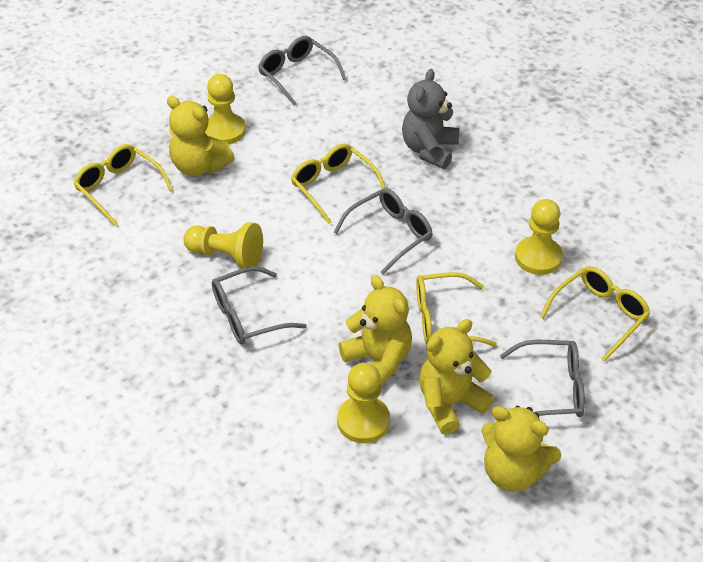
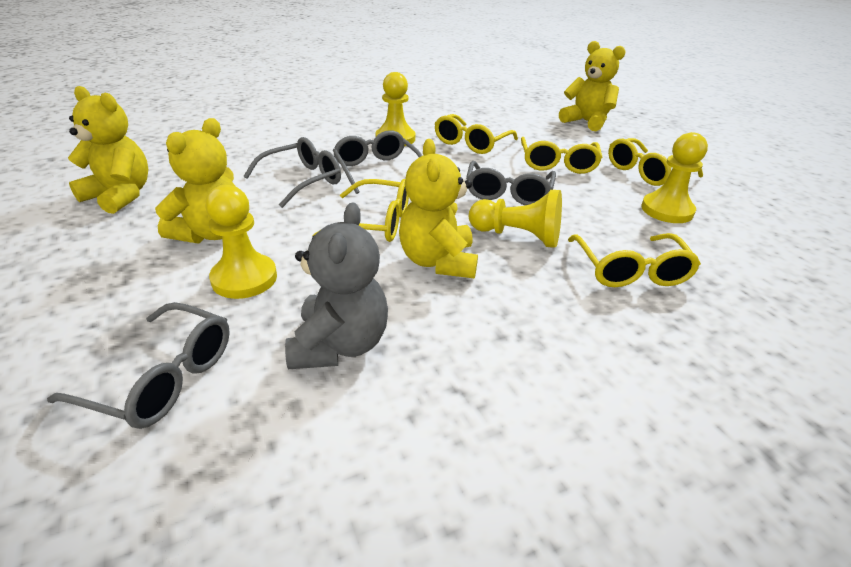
yellow glasses: 4 -> 5

